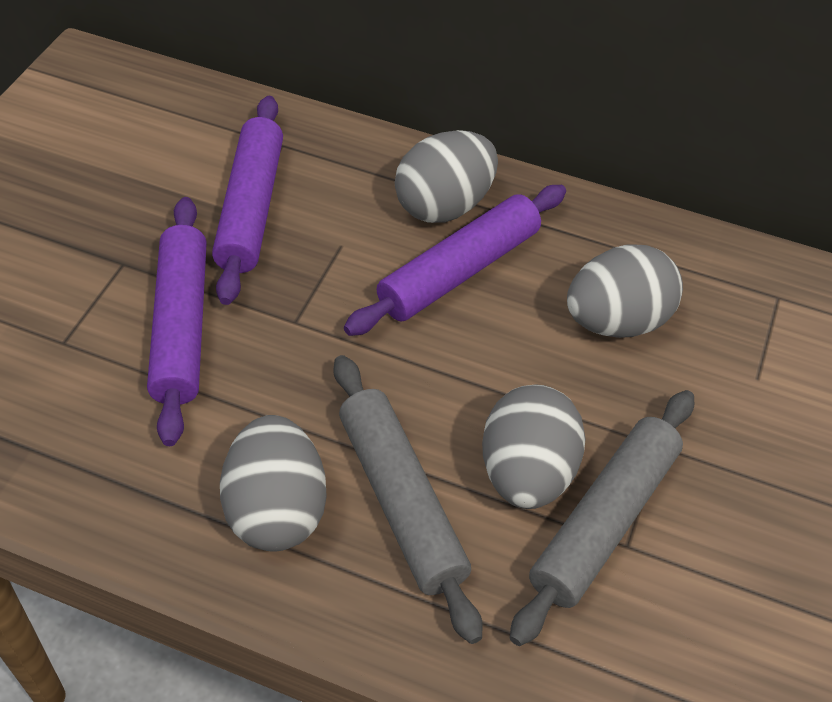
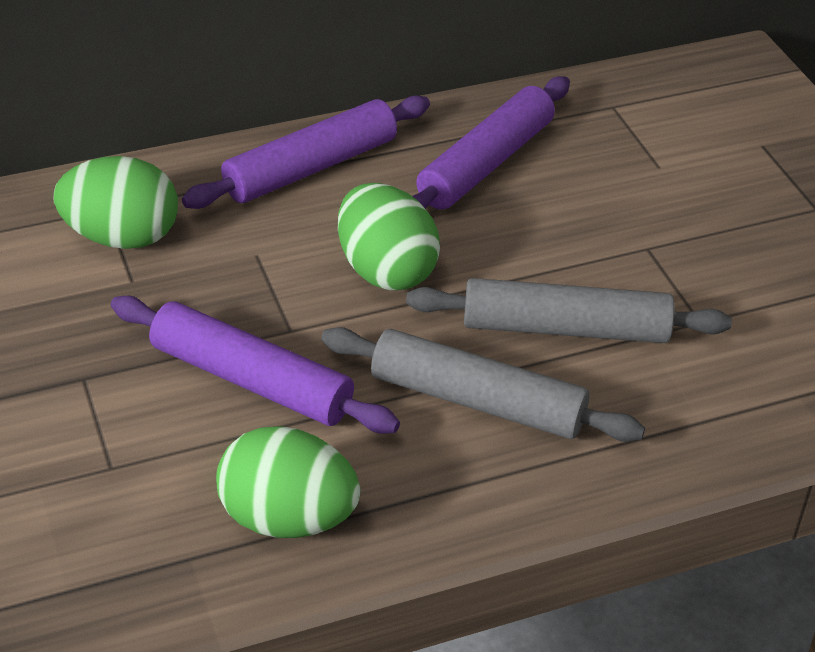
green egg: 0 -> 3
grey egg: 4 -> 0

